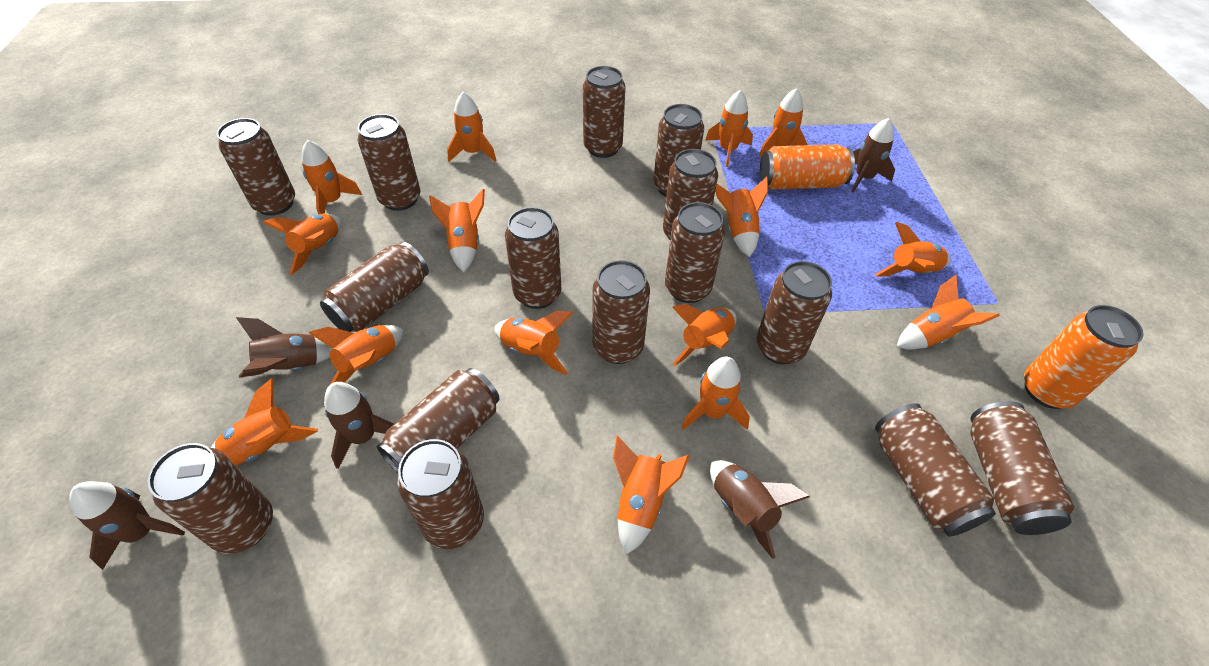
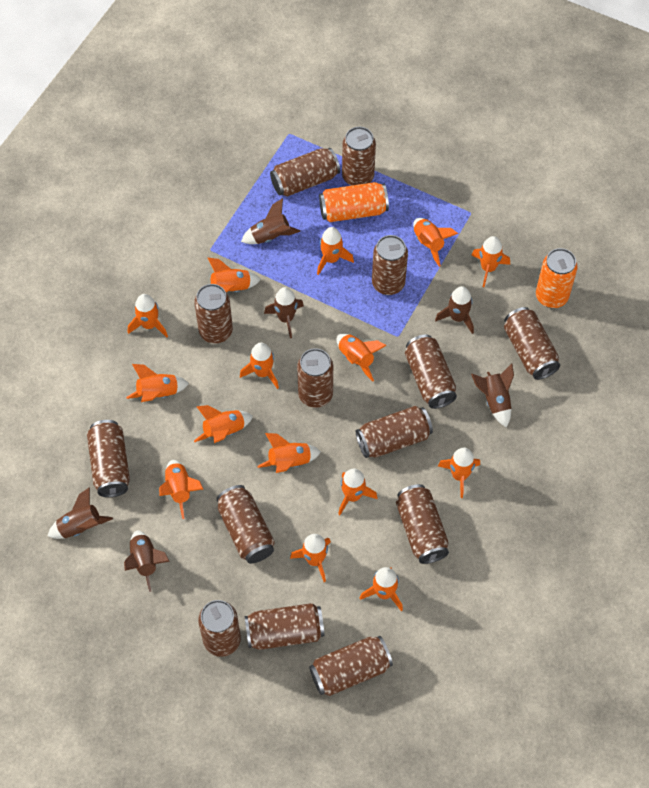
brown can: 15 -> 14
brown rocket: 5 -> 6

